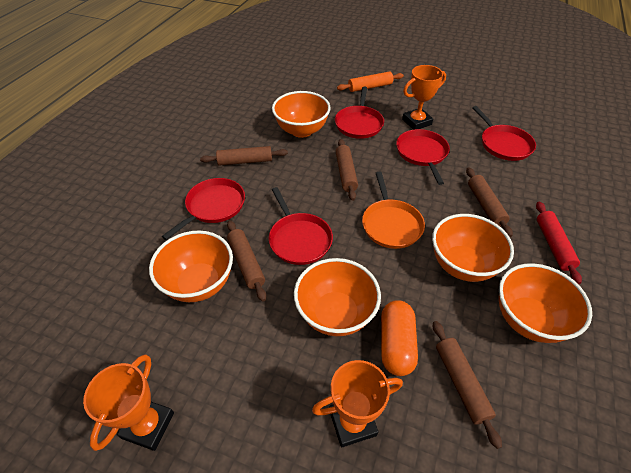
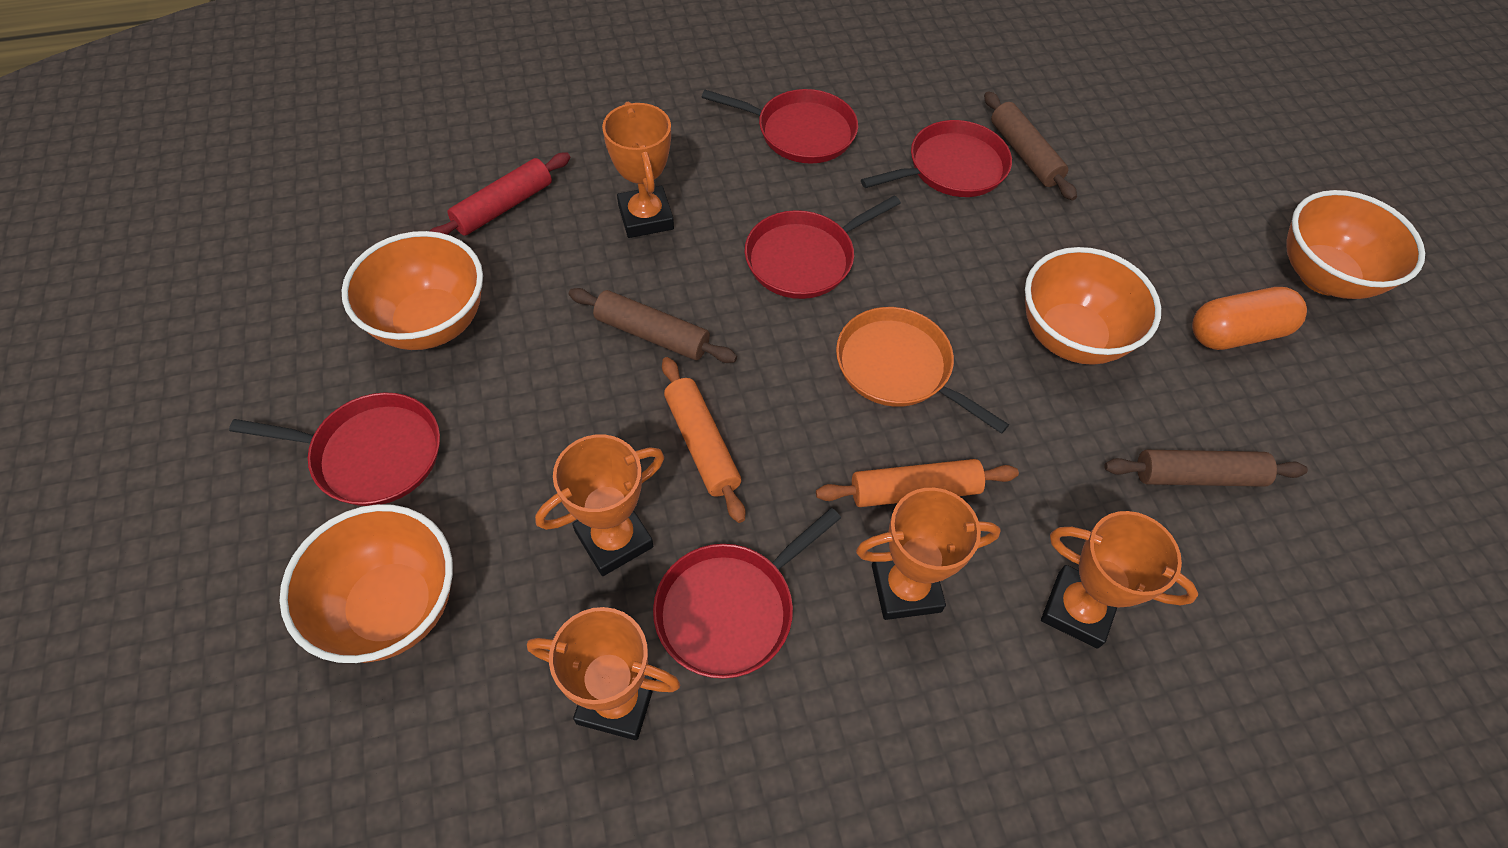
brown rolling pin: 5 -> 3
orange bowl: 5 -> 4
orange rolling pin: 1 -> 2
orange trophy: 3 -> 5

